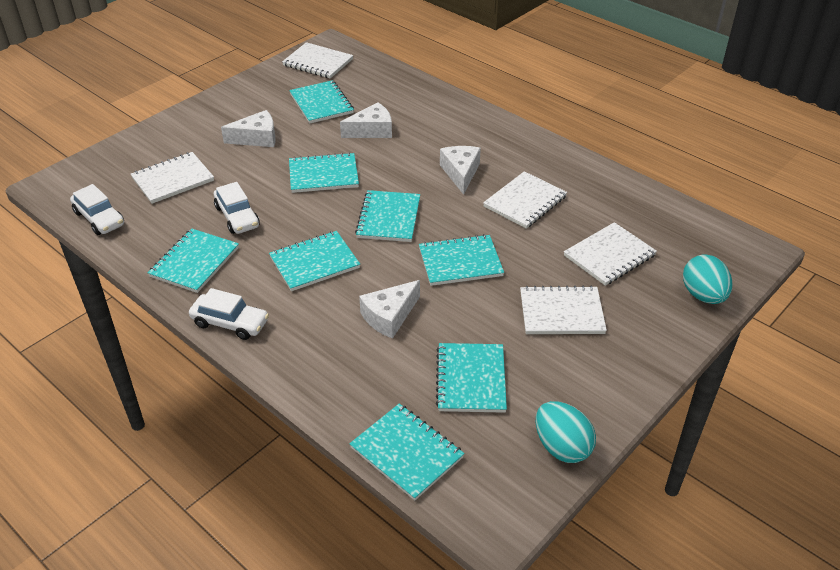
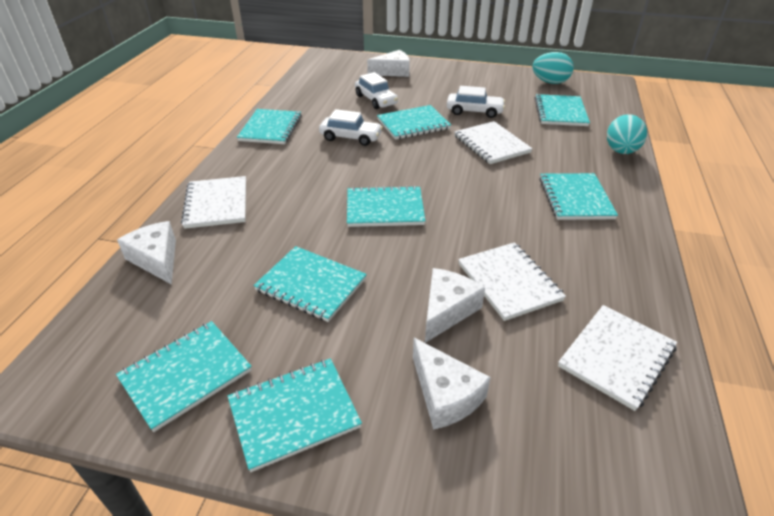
white notebook: 5 -> 4

